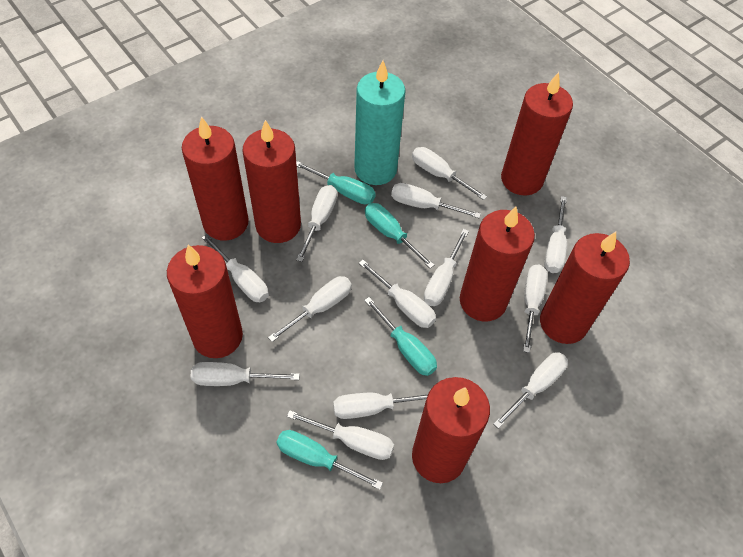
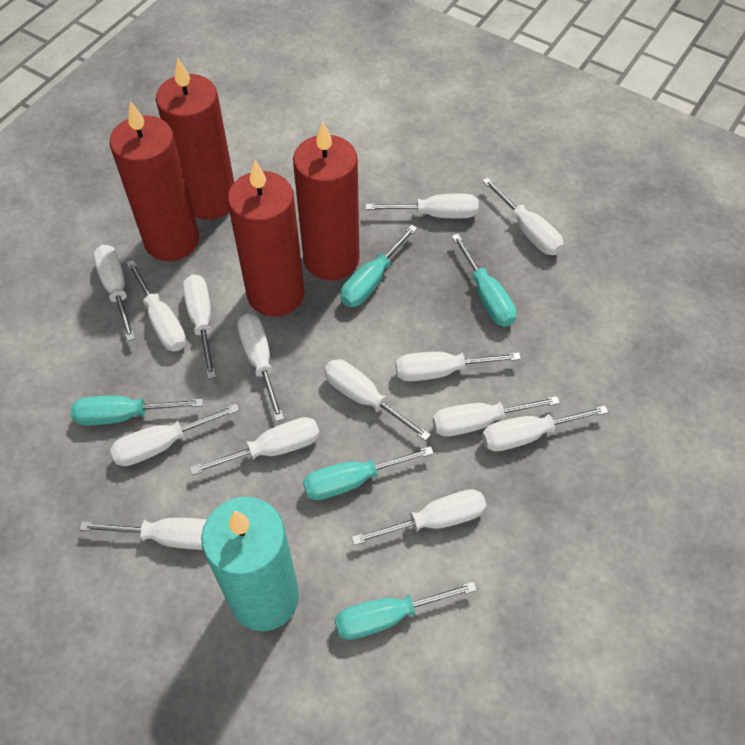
red candle: 7 -> 4
turquoise screwdriver: 4 -> 5
white screwdriver: 13 -> 14

